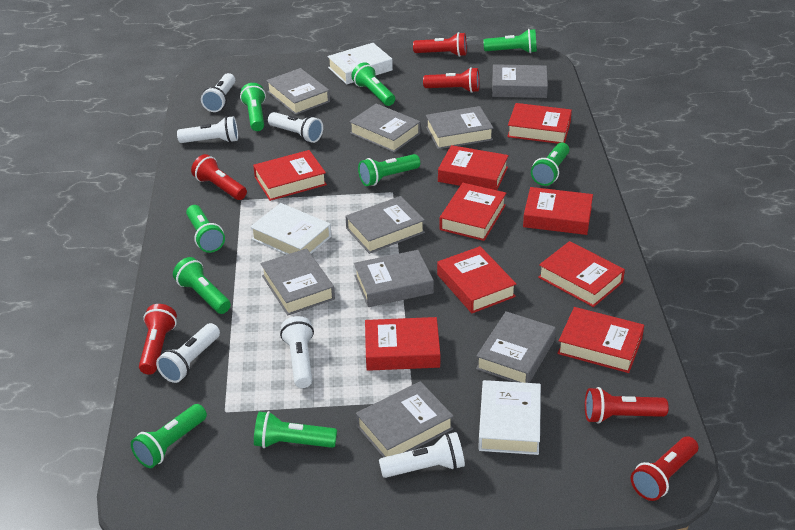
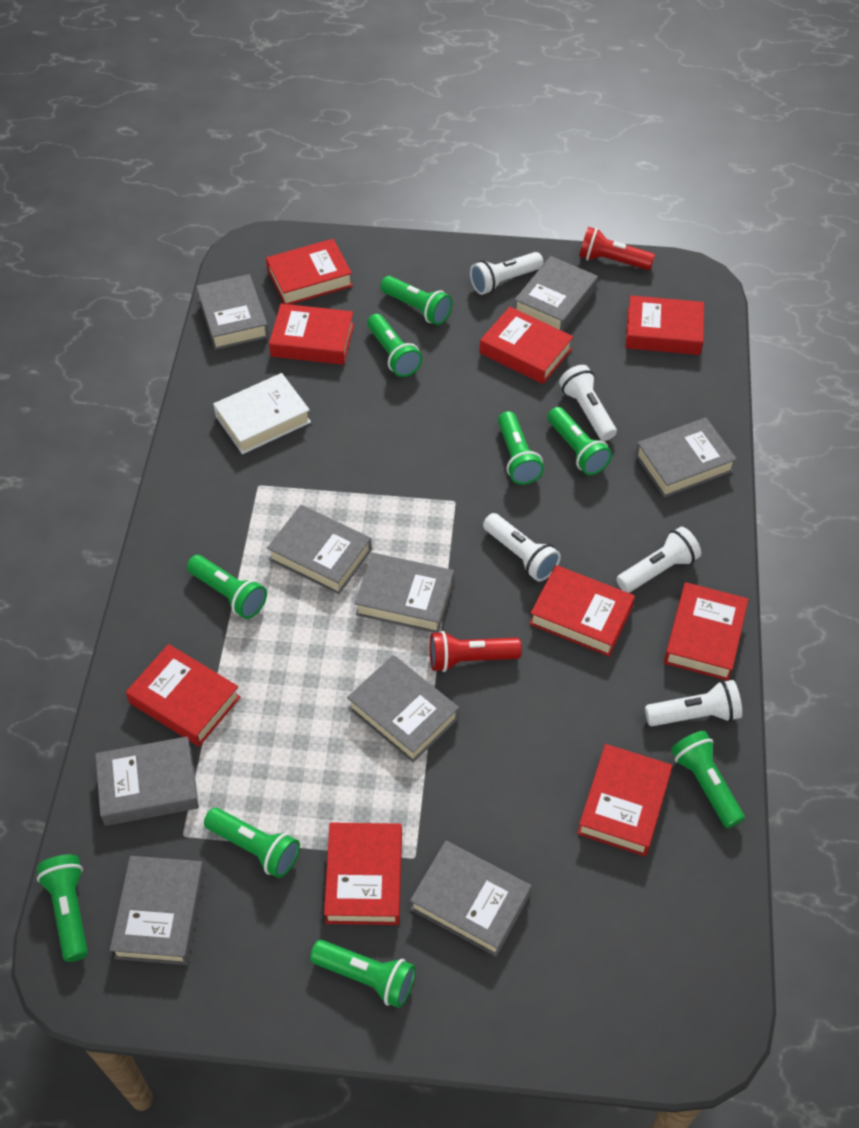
red flashlight: 6 -> 2
white book: 3 -> 1
white flashlight: 6 -> 5

